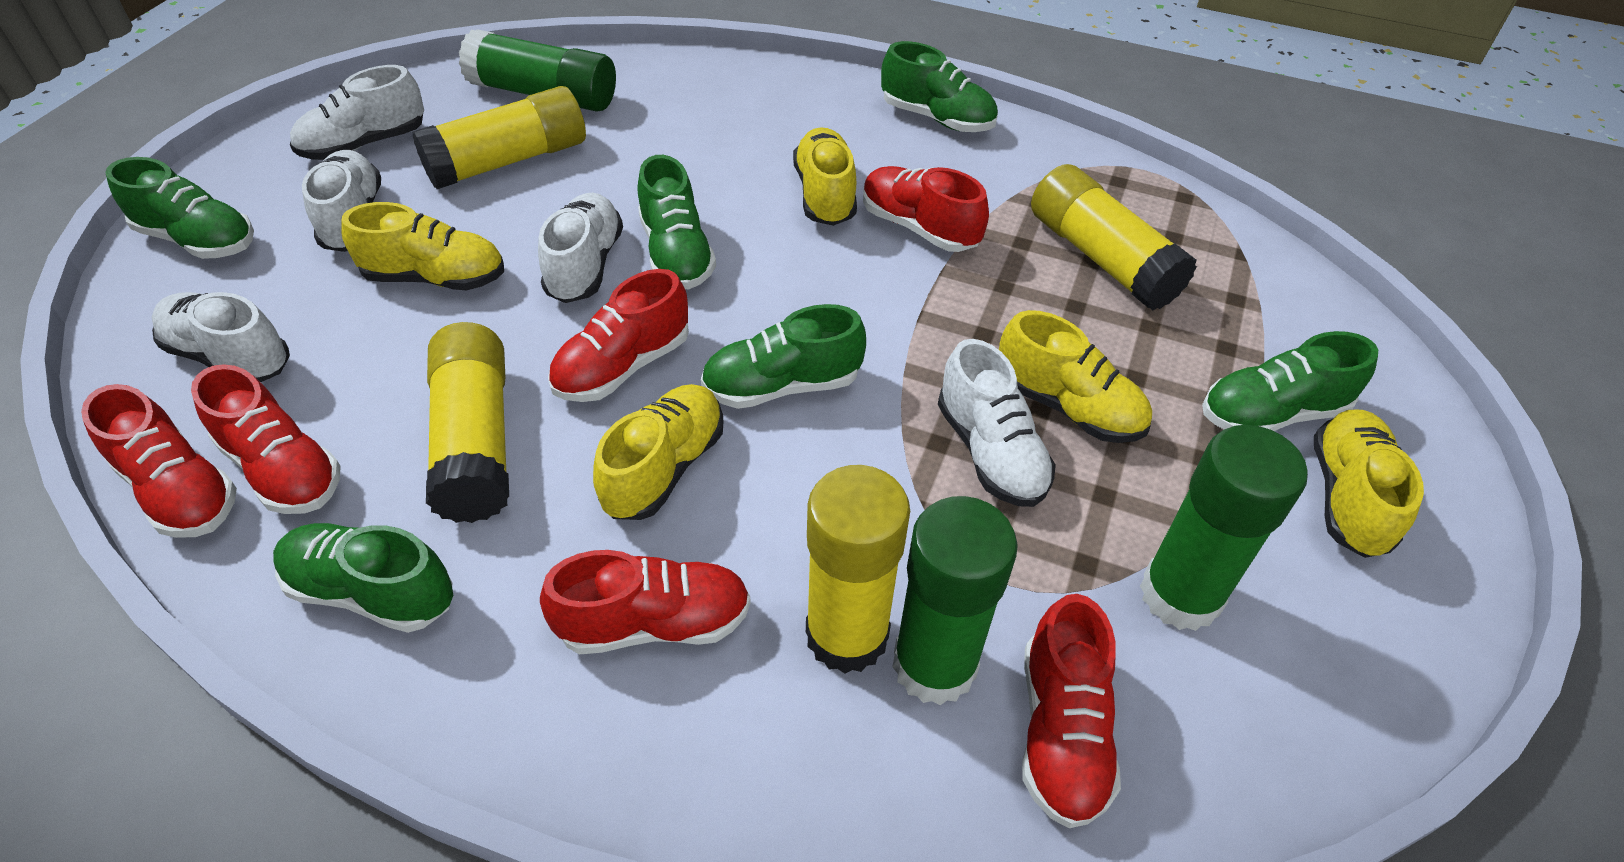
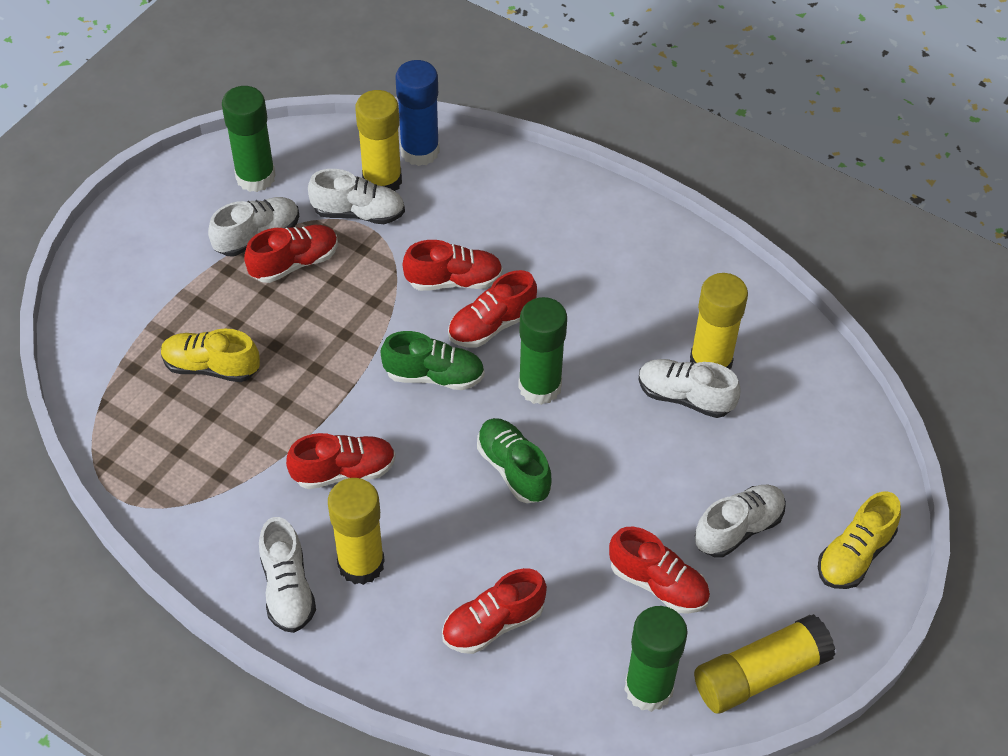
blue glue stick: 0 -> 1
green shoe: 6 -> 2
yellow shoe: 5 -> 2

